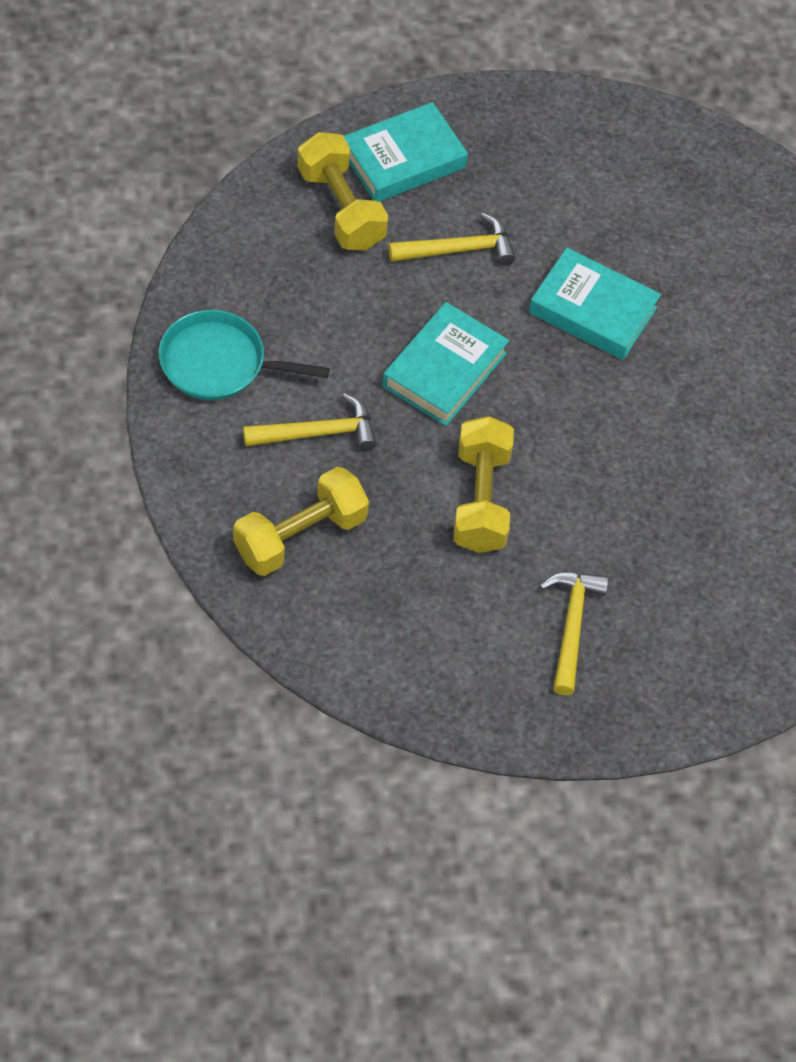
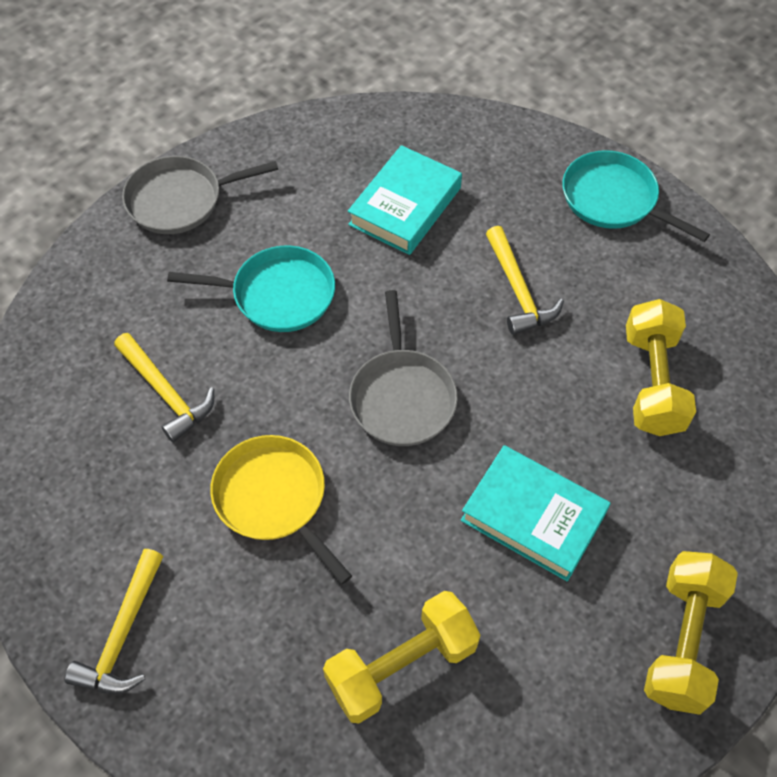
grey pan: 0 -> 2
turquoise book: 3 -> 2
turquoise pan: 1 -> 2
yellow pan: 0 -> 1

